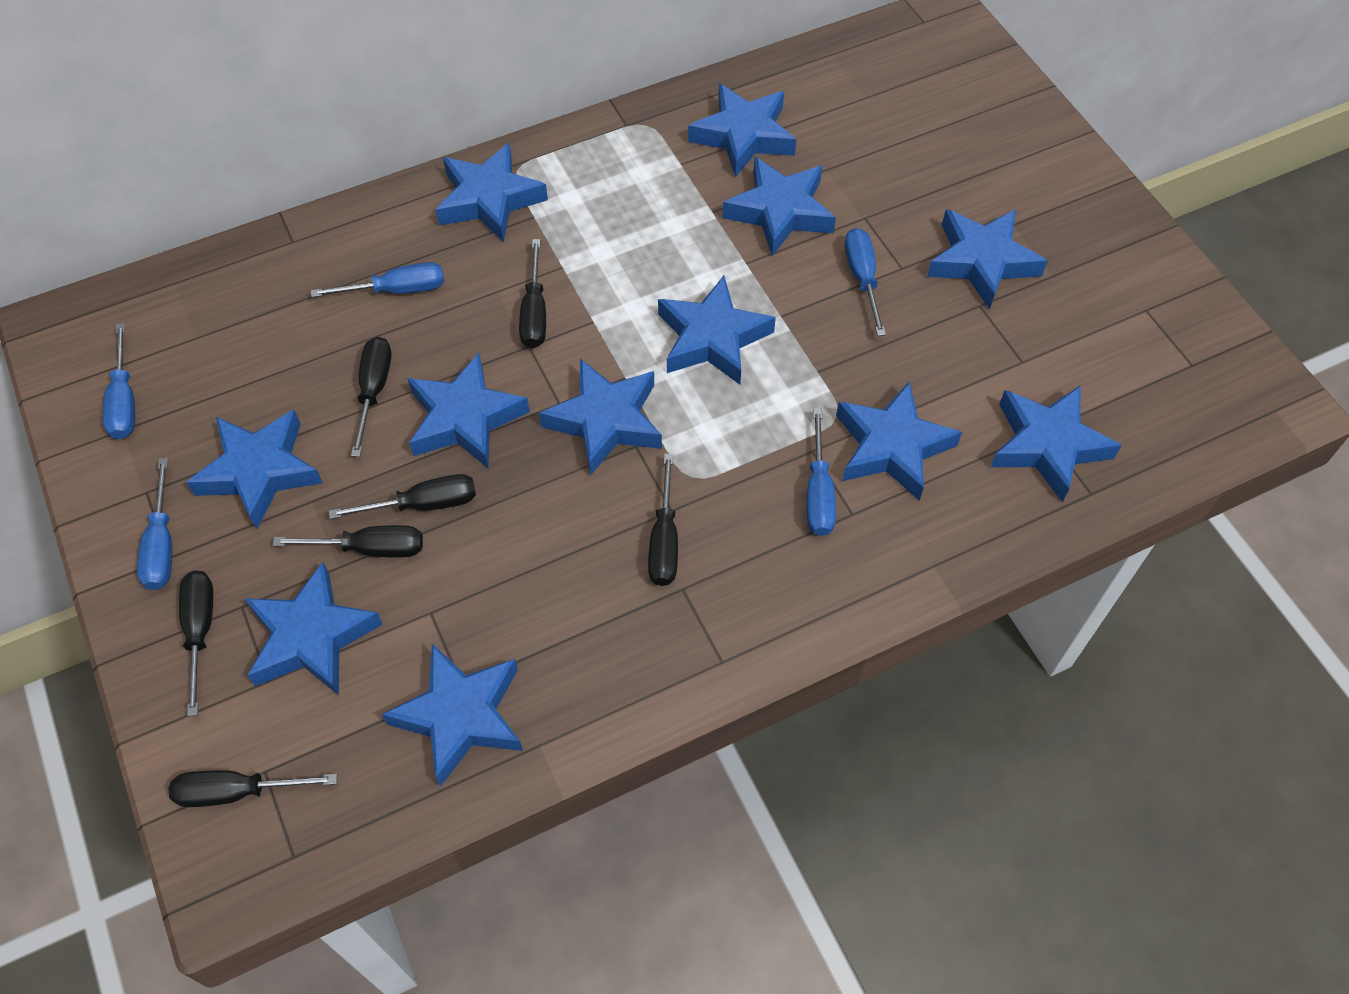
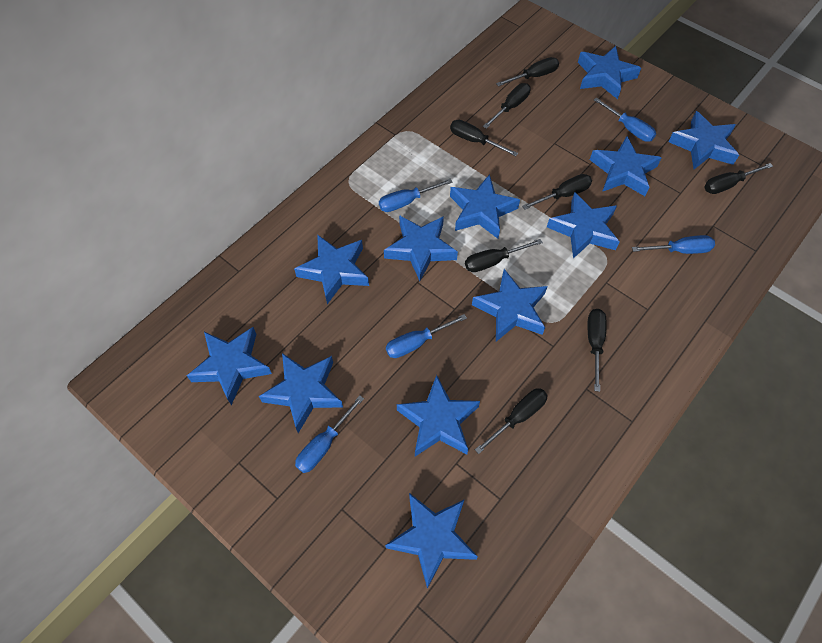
black screwdriver: 7 -> 8

